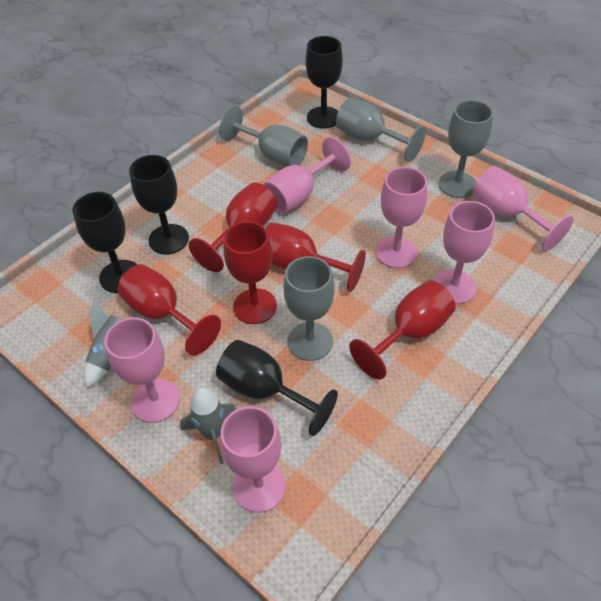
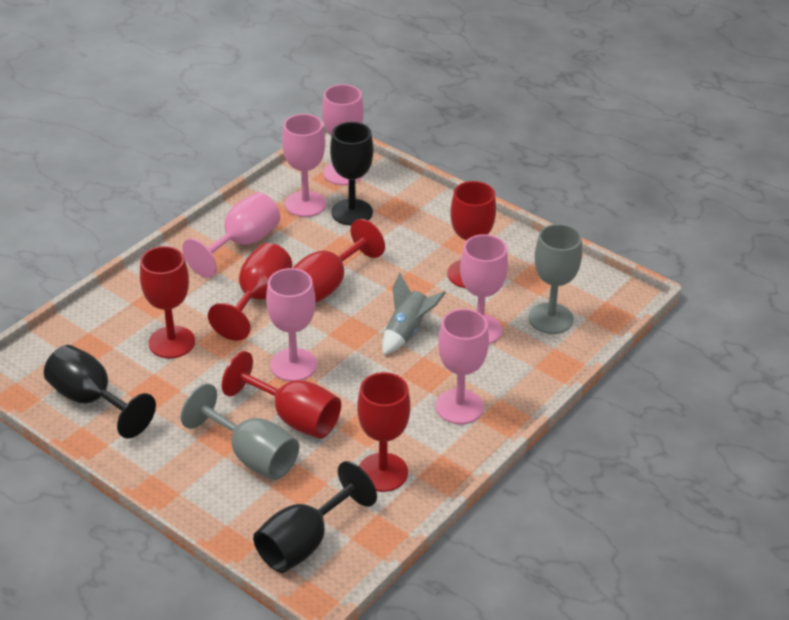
black goblet: 4 -> 3
grey goblet: 4 -> 2
grey rocket: 2 -> 1
red goblet: 5 -> 6

